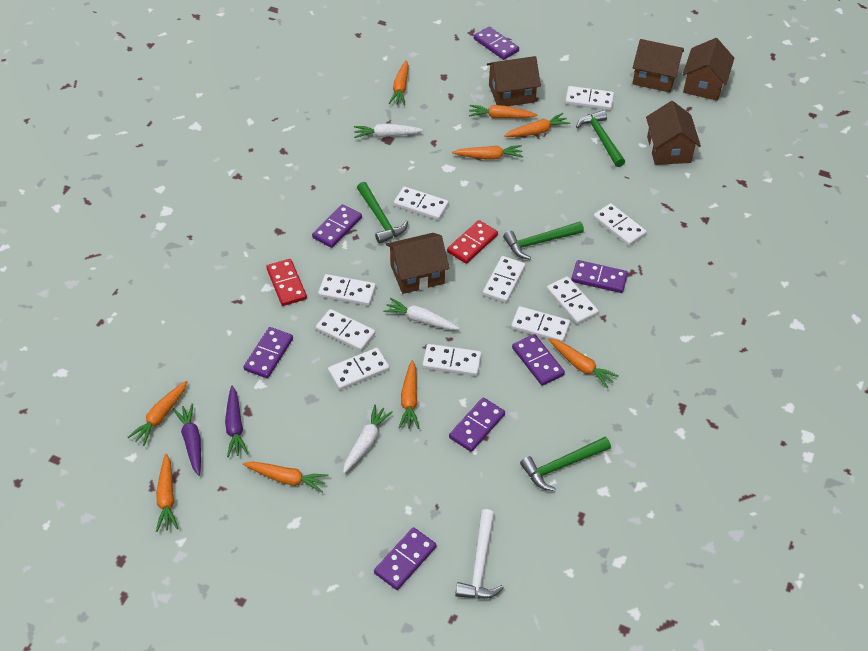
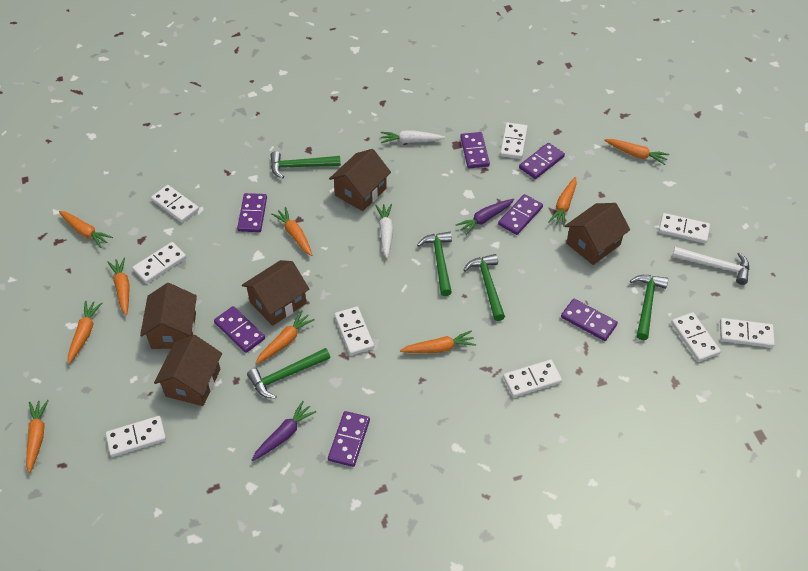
green hammer: 4 -> 5
red domino: 2 -> 0
white carrot: 3 -> 2
white domino: 10 -> 9

